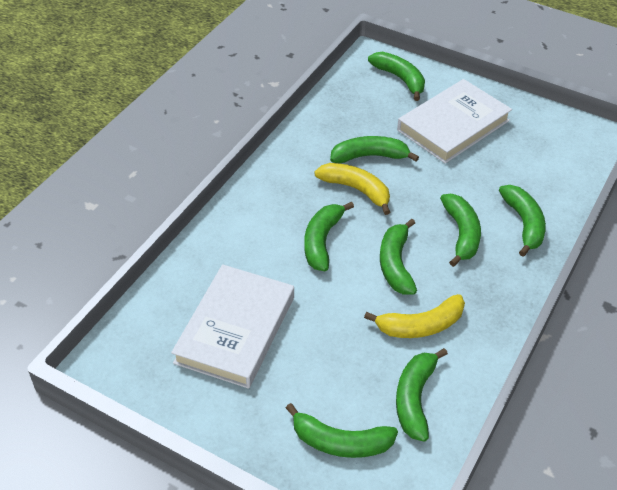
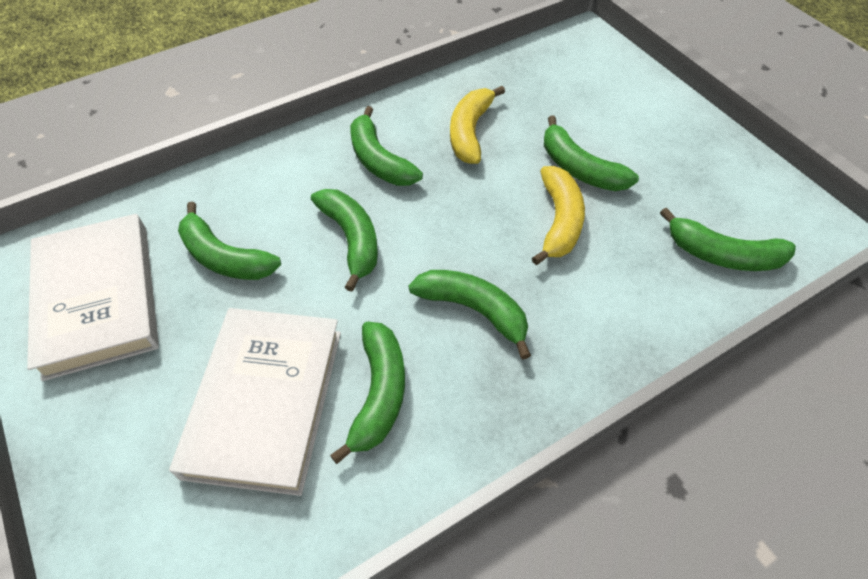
green banana: 8 -> 7

